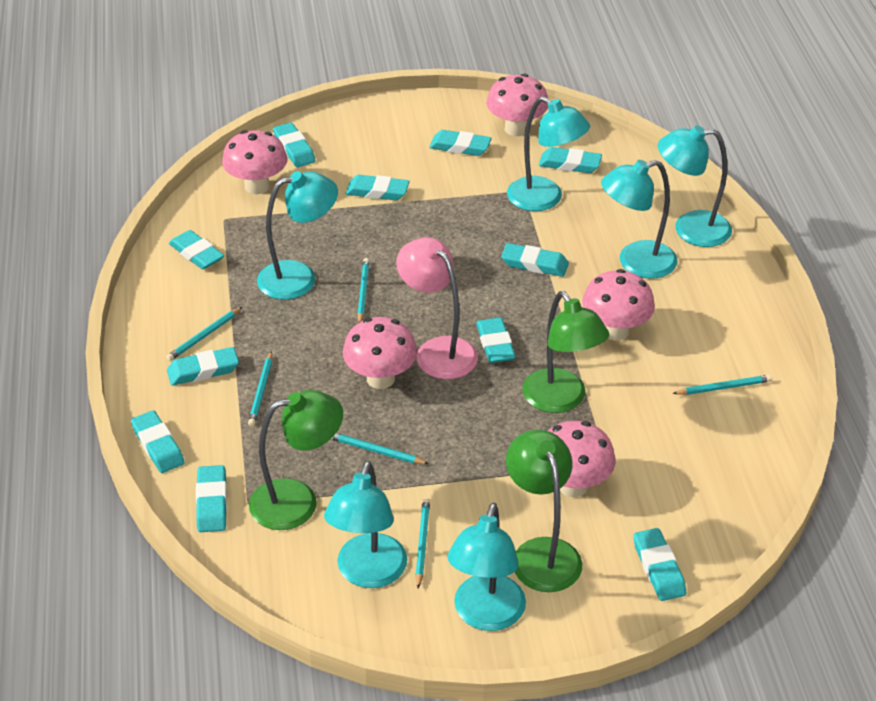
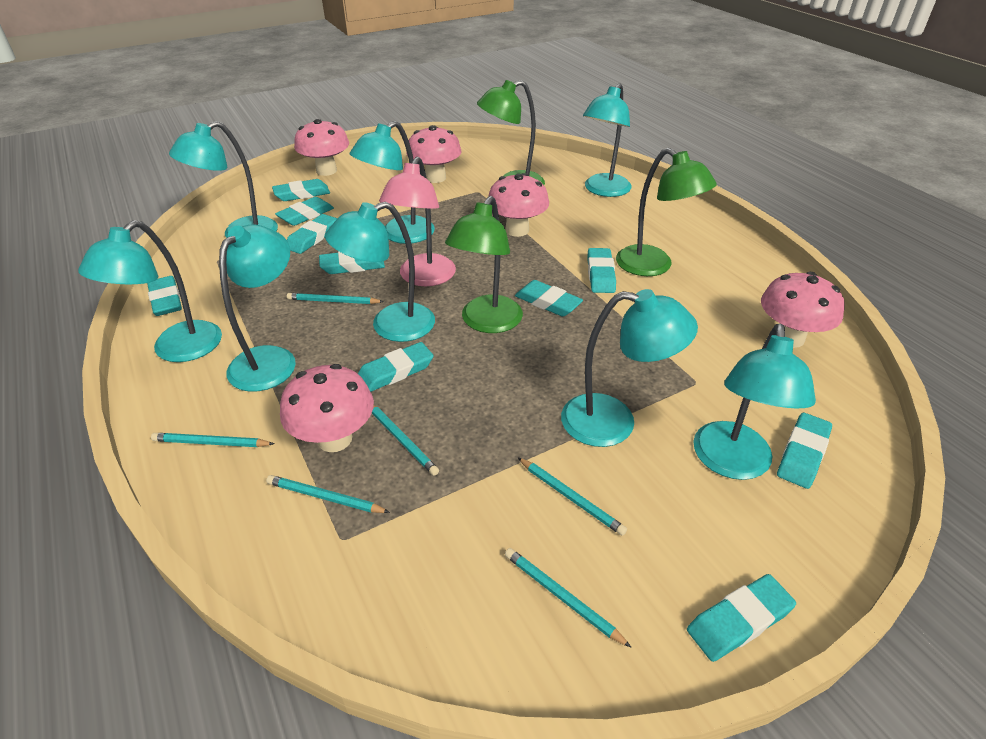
turquoise eraser: 11 -> 10
turquoise lamp: 6 -> 8

